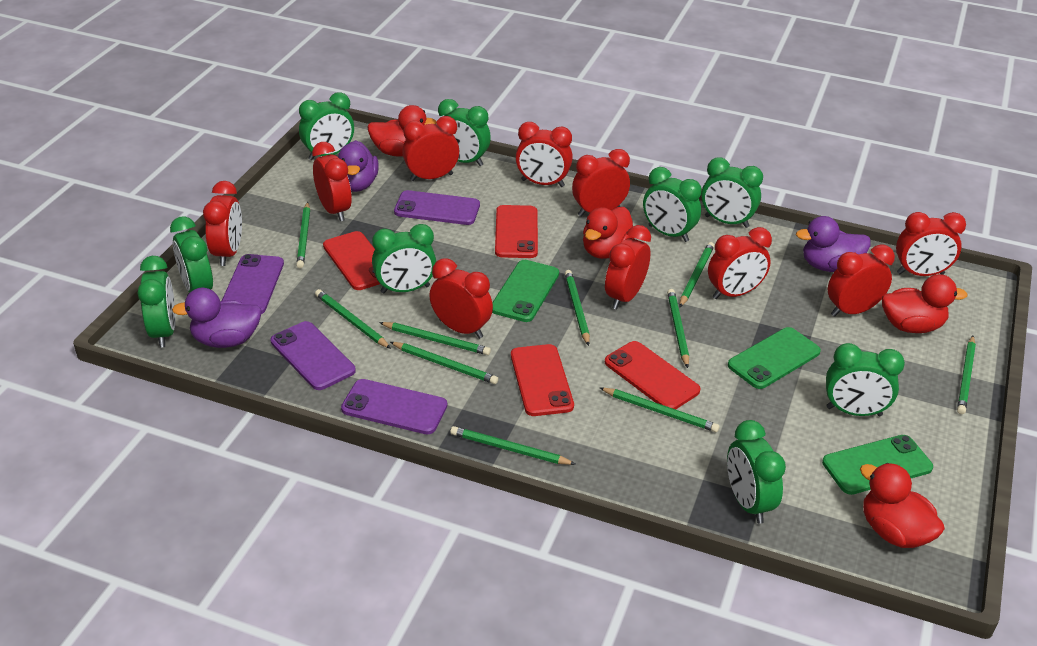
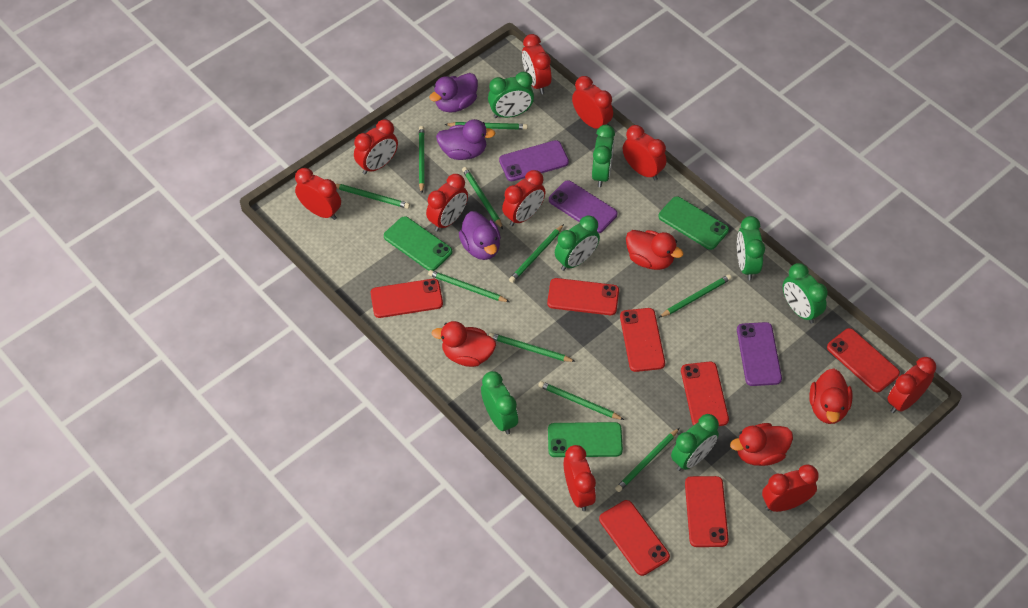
green clock: 9 -> 7
purple phone: 4 -> 3
red phone: 4 -> 7

